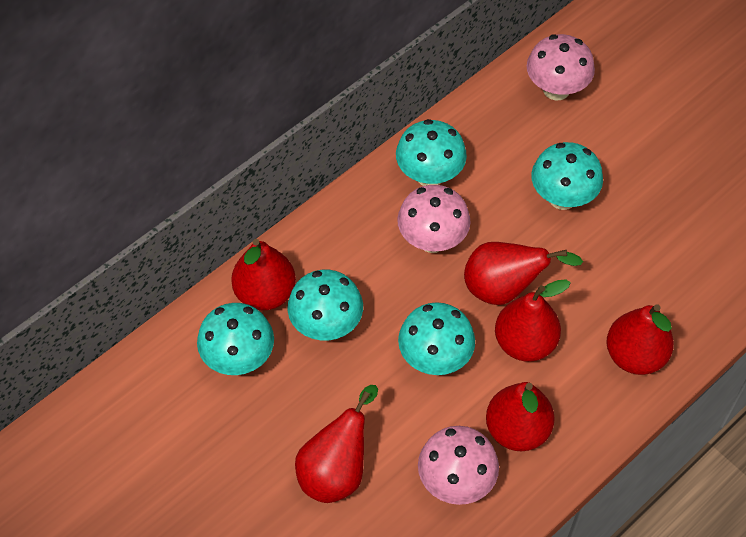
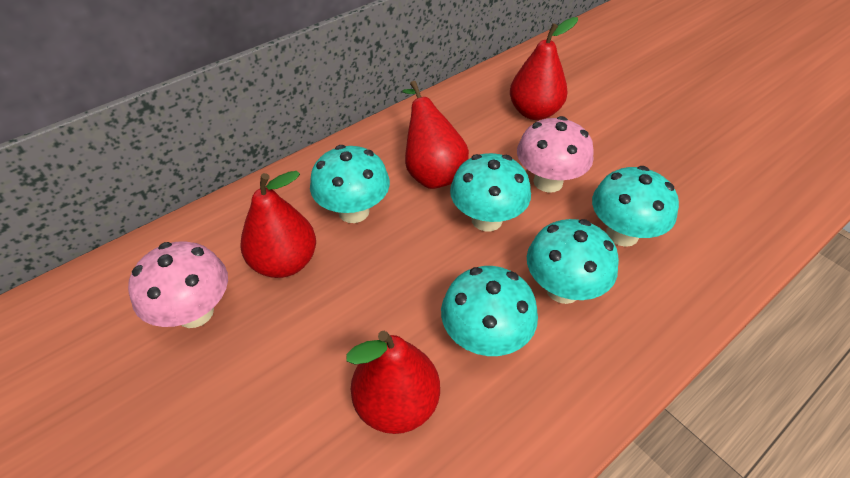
pink mushroom: 3 -> 2
red pear: 6 -> 4

